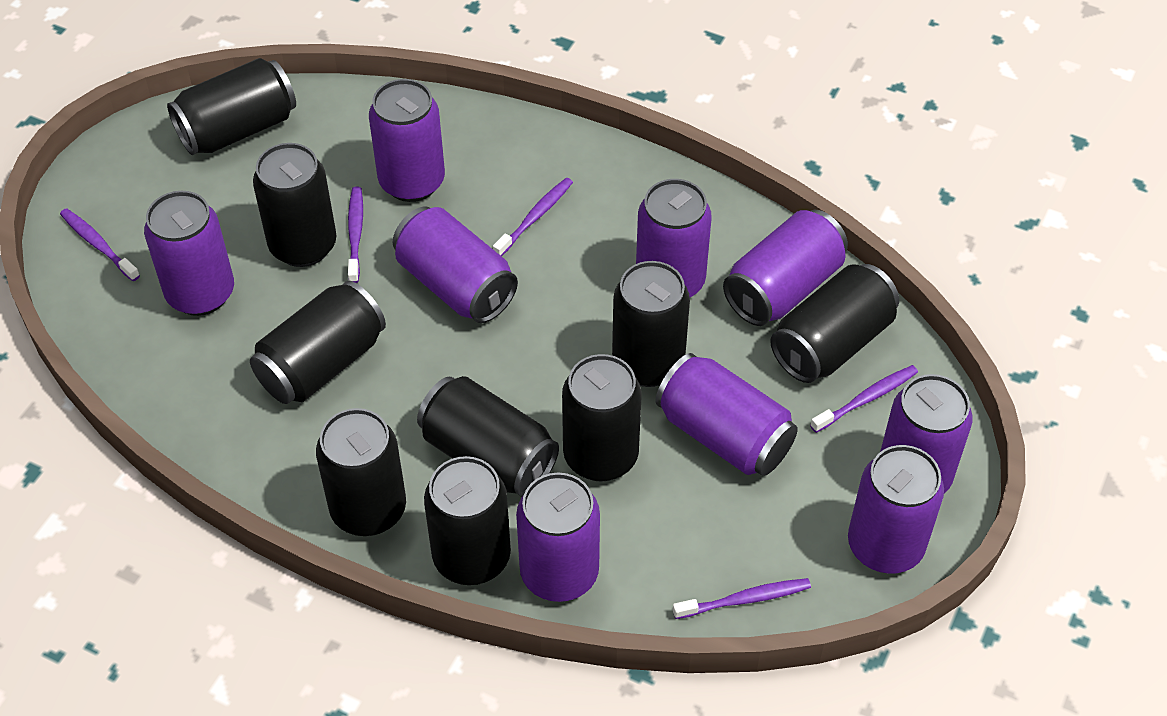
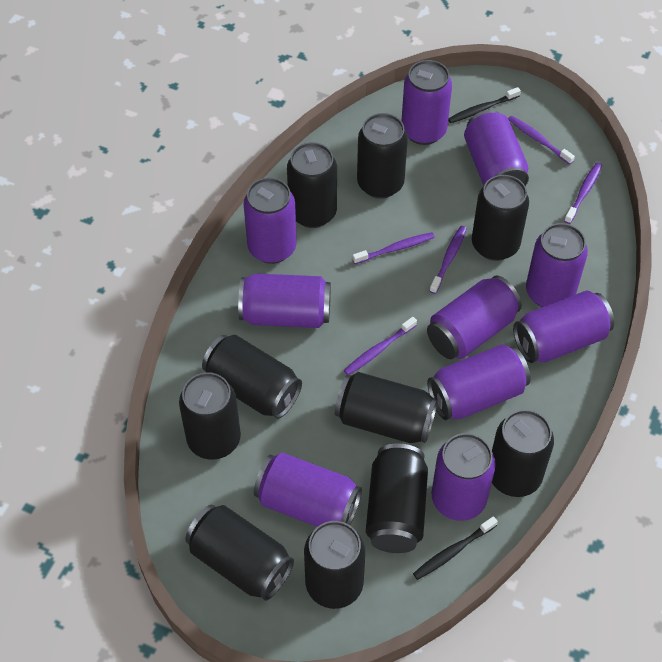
black can: 9 -> 10
black toothbrush: 0 -> 2
purple can: 9 -> 10

